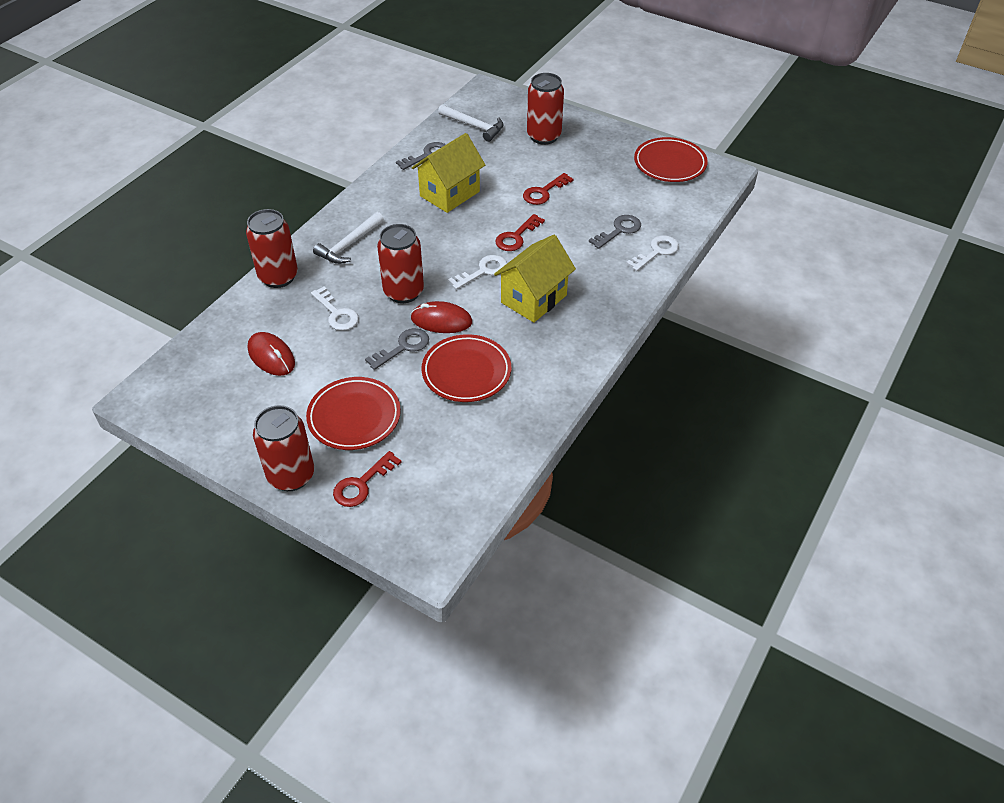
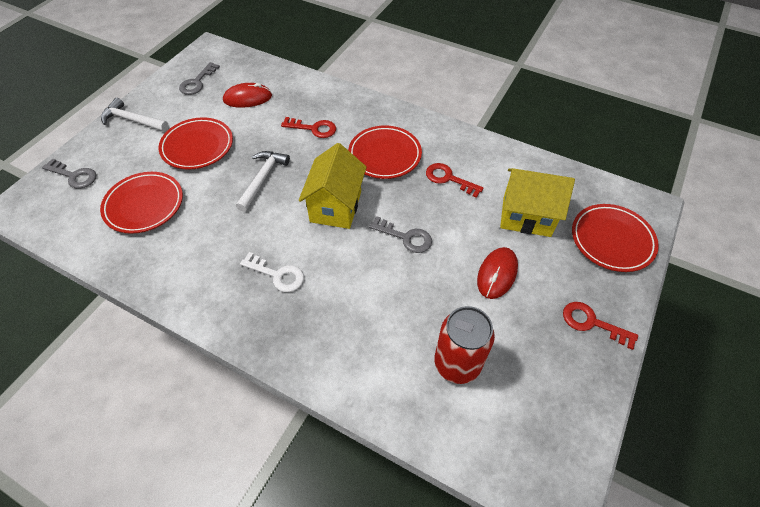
red can: 4 -> 1
red plate: 3 -> 4
white key: 3 -> 1

